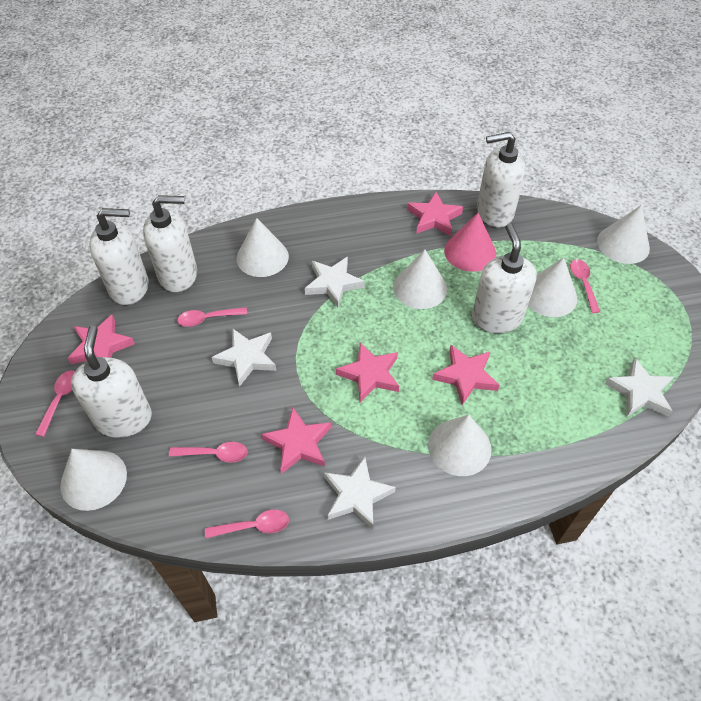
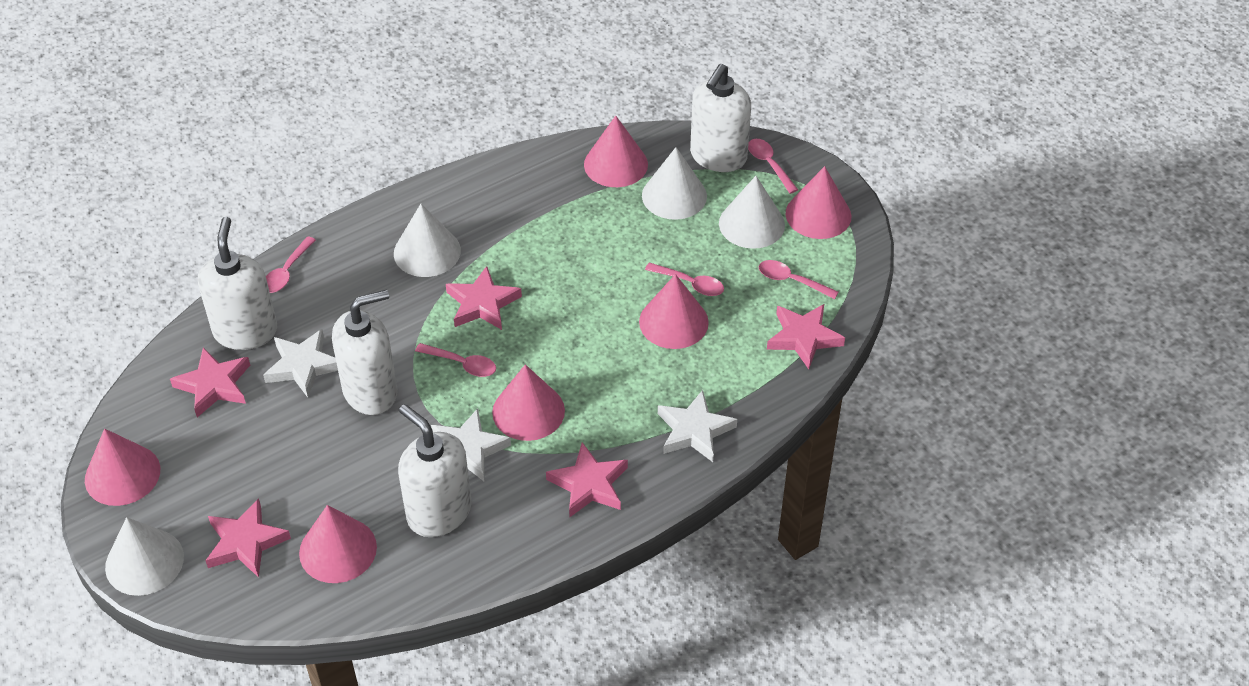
pink cone: 1 -> 6
white cone: 6 -> 4
white soap dispenser: 5 -> 4
white star: 4 -> 3

